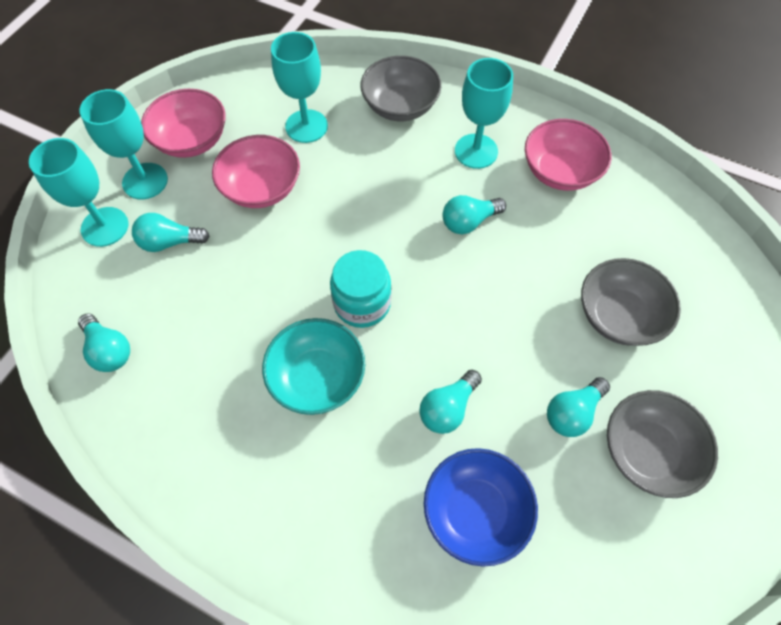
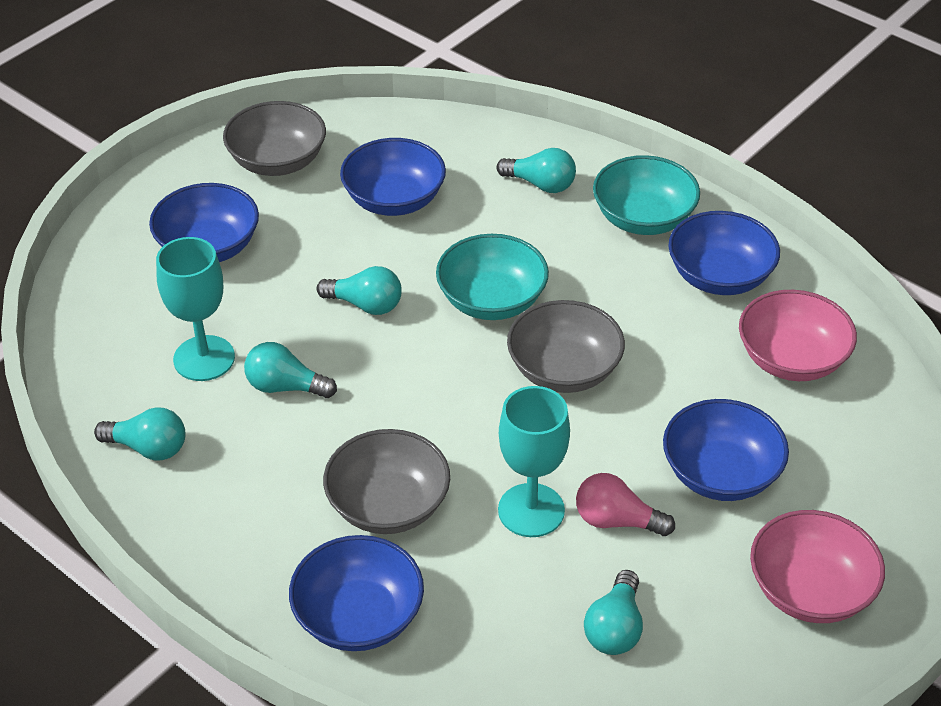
blue bowl: 1 -> 5
pink bowl: 3 -> 2
pink light bulb: 0 -> 1
turquoise bowl: 1 -> 2
turquoise goblet: 4 -> 2
turquoise jar: 1 -> 0

